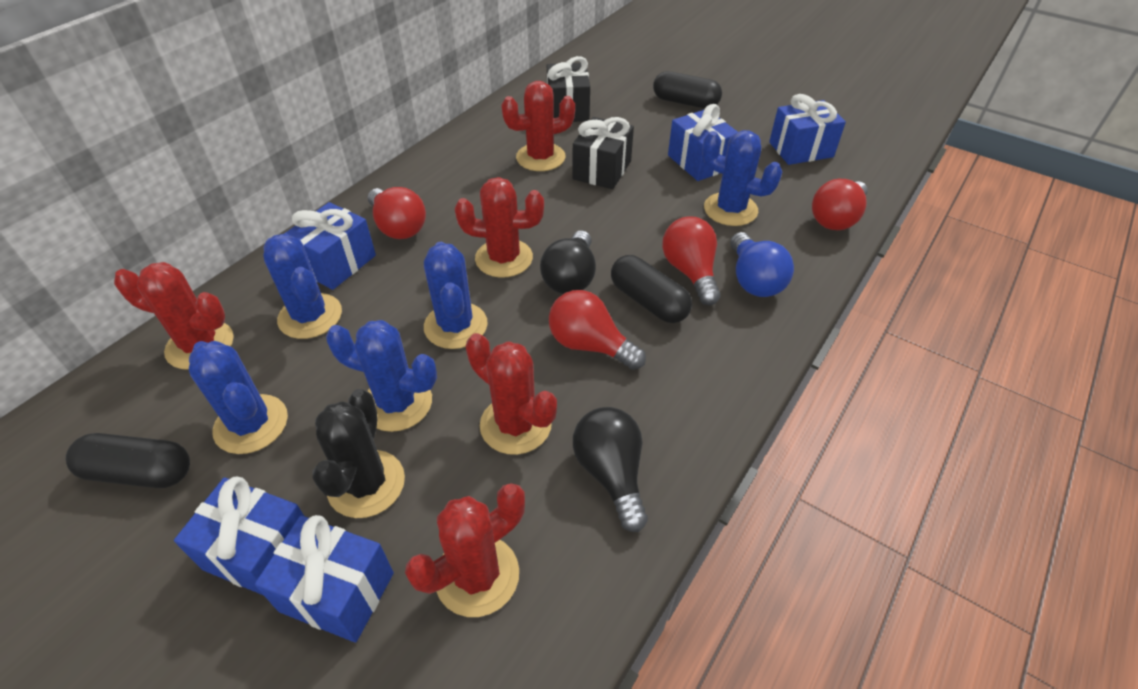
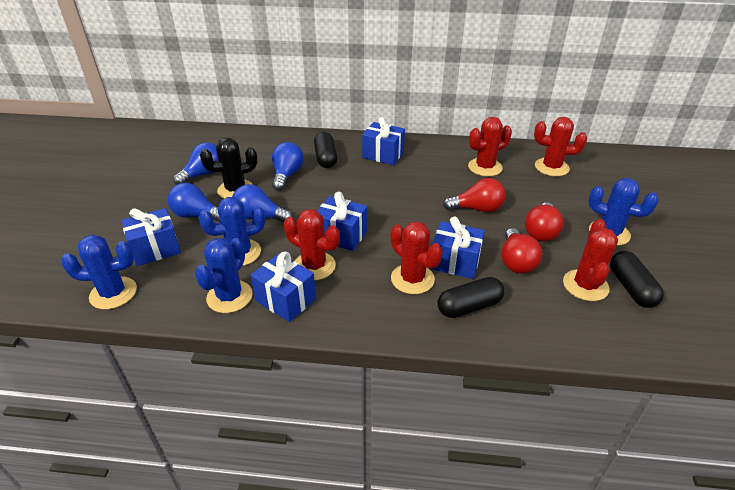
black gift: 2 -> 0
black light bulb: 2 -> 0
blue cactus: 5 -> 4
blue light bulb: 1 -> 4
red light bulb: 4 -> 3

